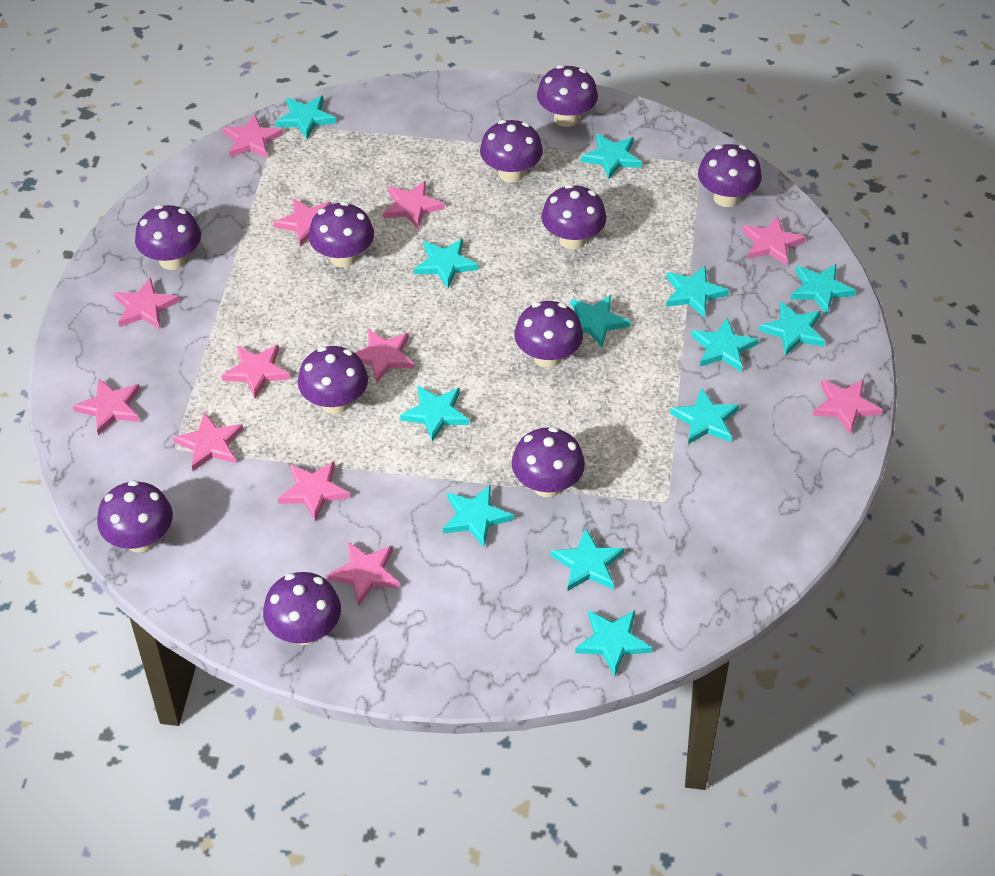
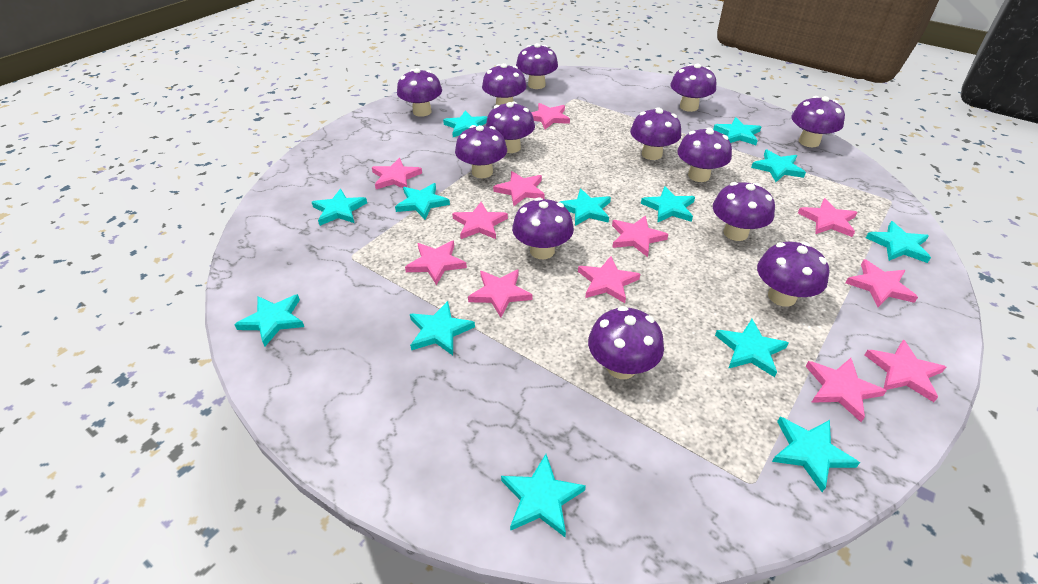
purple mushroom: 11 -> 13

